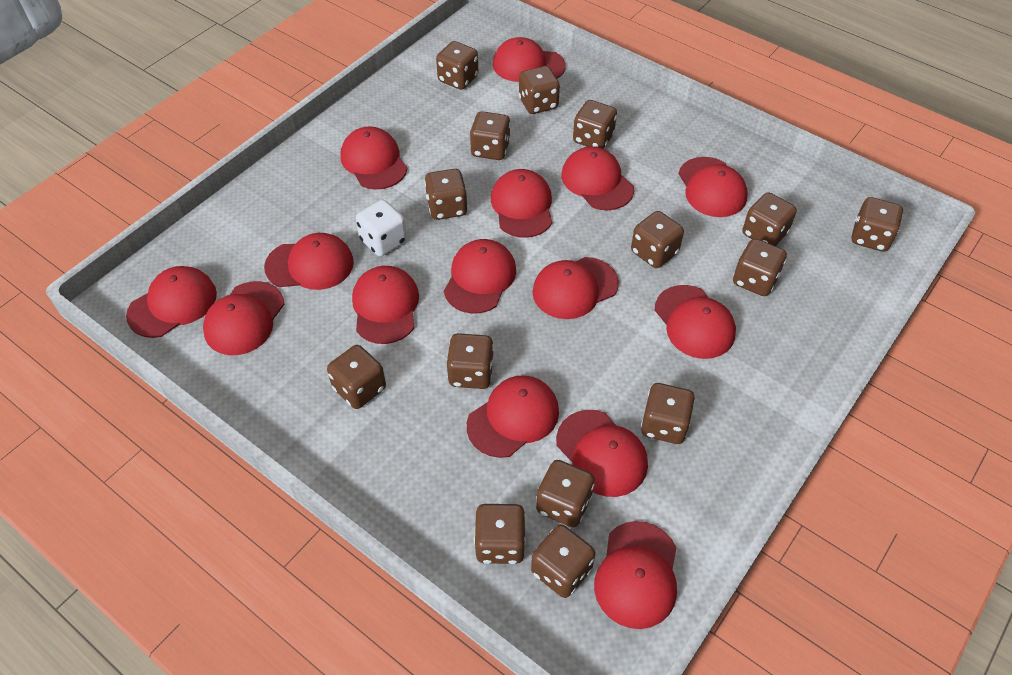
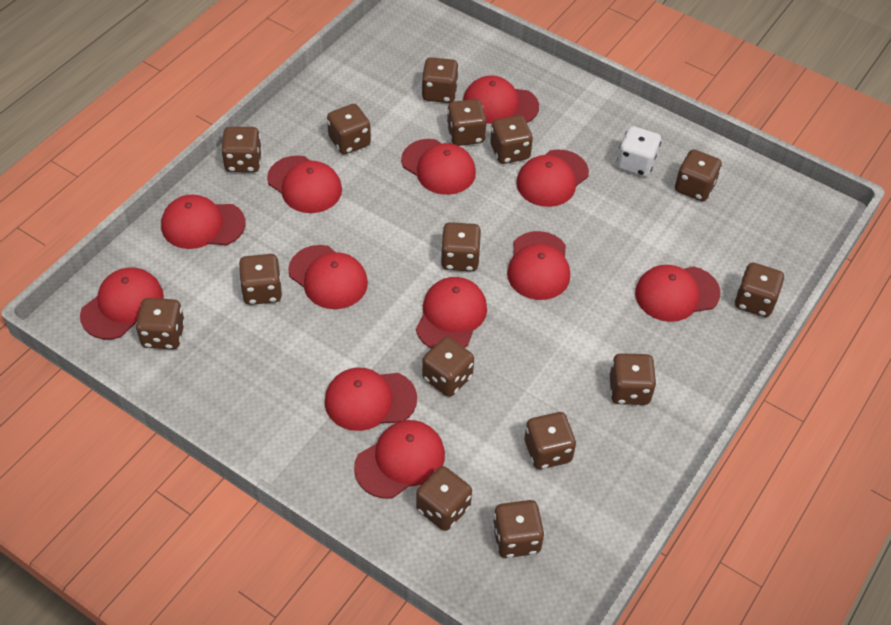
red cap: 15 -> 12

